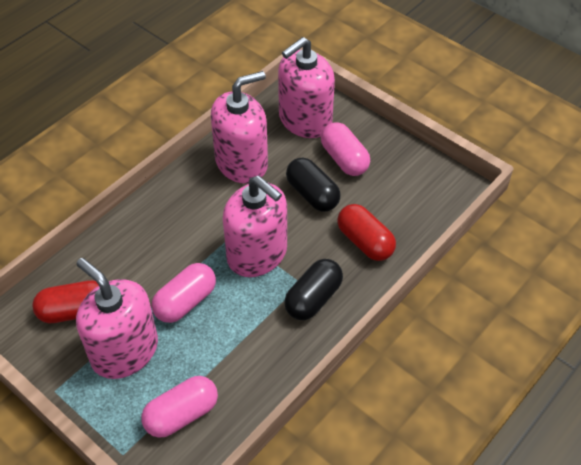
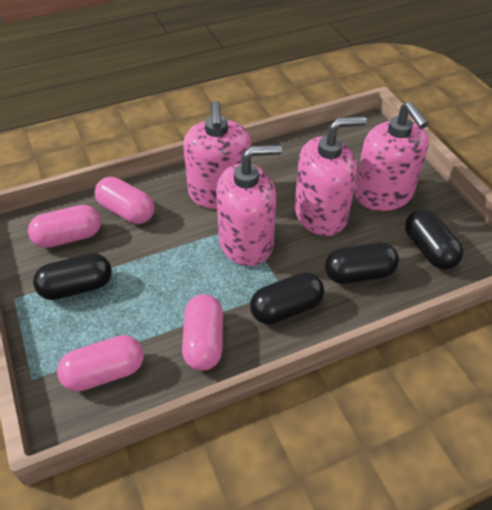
black capsule: 2 -> 4
pink capsule: 3 -> 4
red capsule: 2 -> 0

